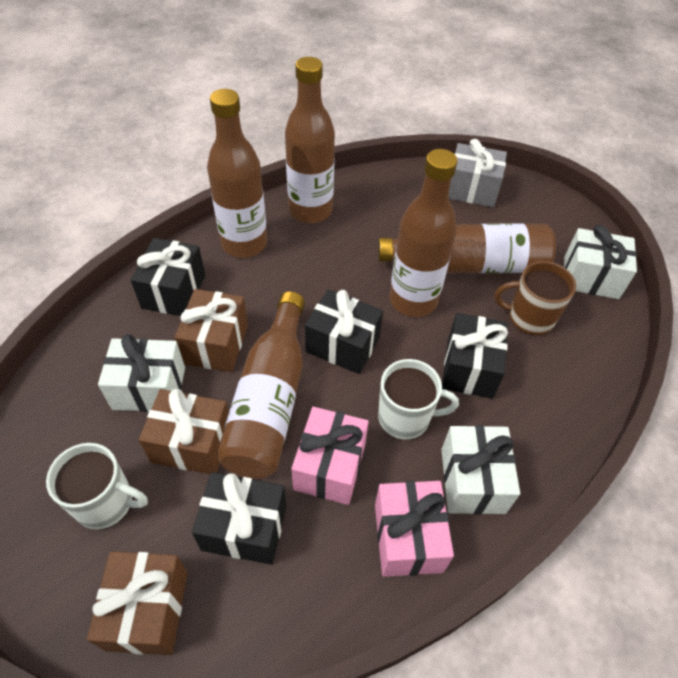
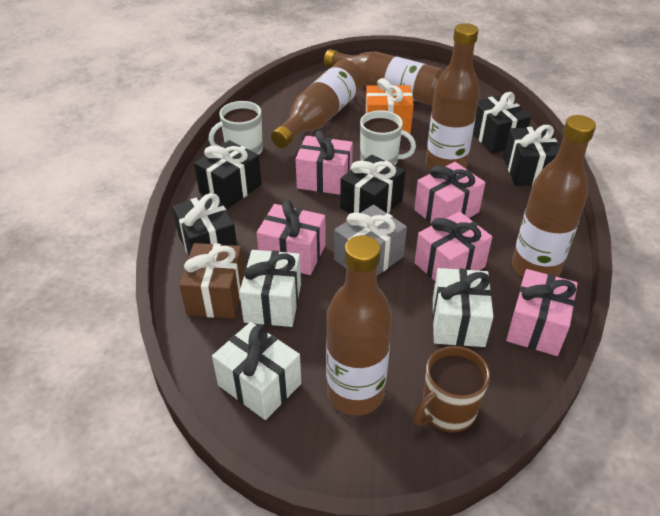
black gift: 4 -> 5
brown gift: 3 -> 1
orange gift: 0 -> 1
pink gift: 2 -> 5

